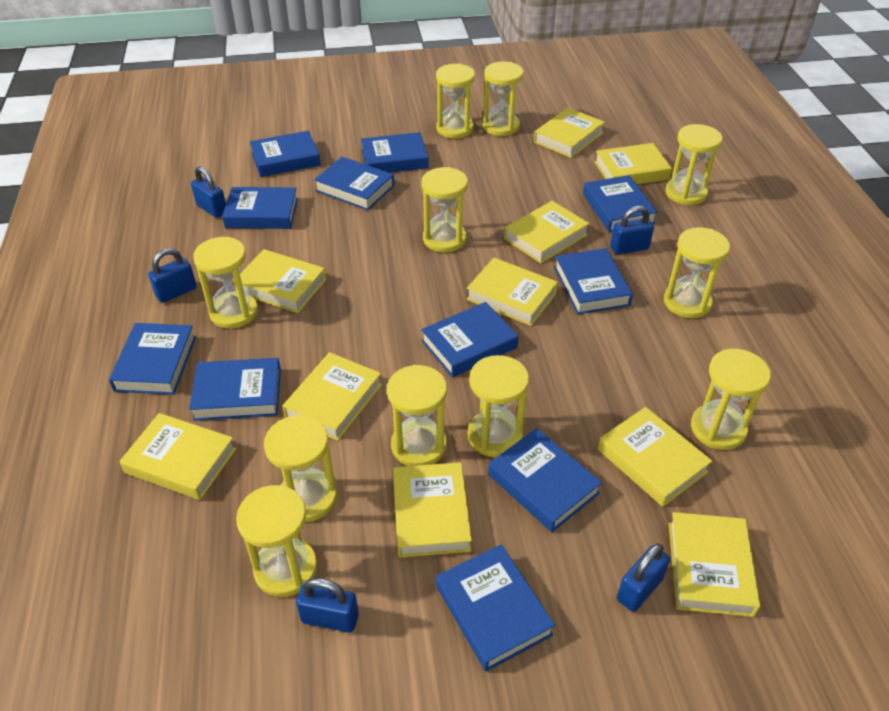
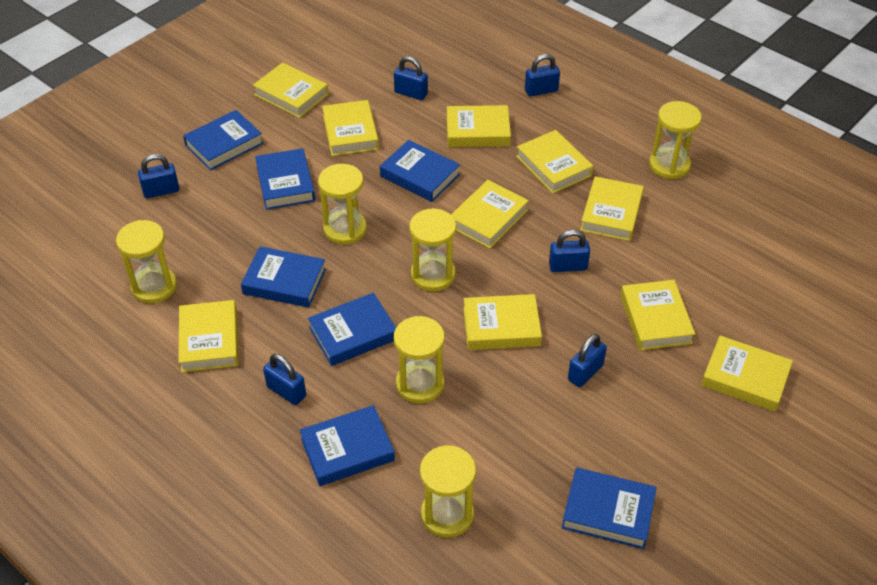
blue book: 11 -> 7
blue padlock: 5 -> 6
yellow hourglass: 11 -> 6

